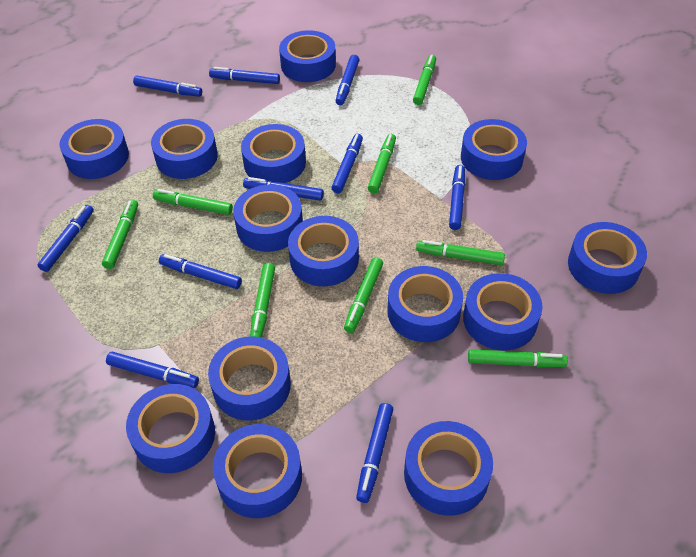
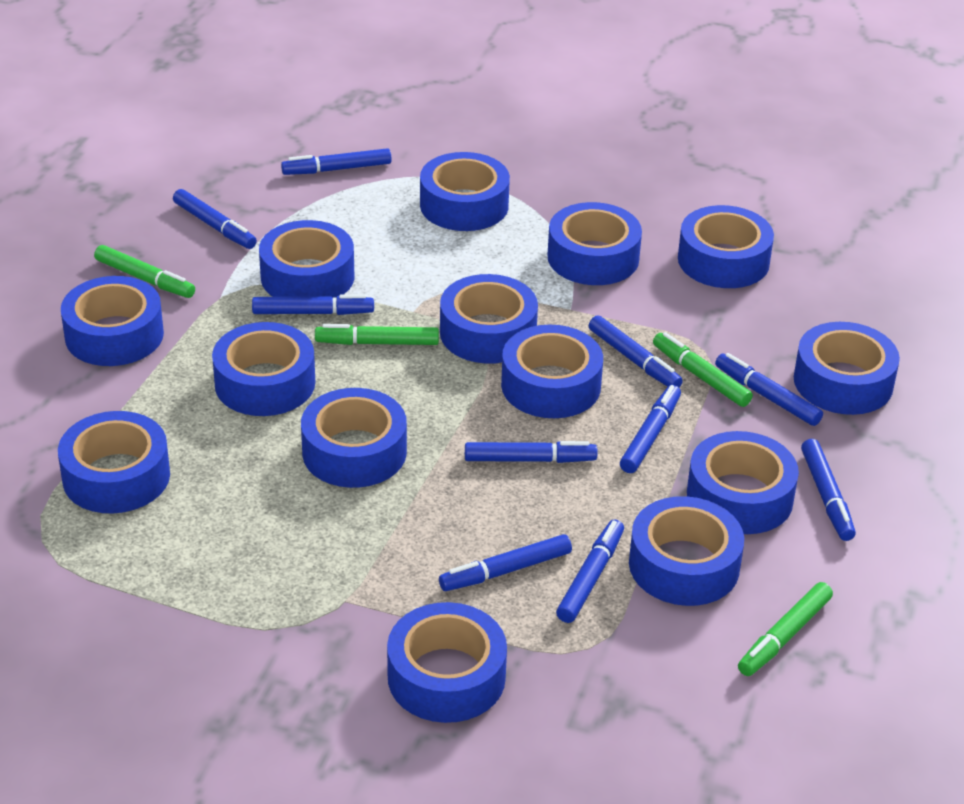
green marker: 8 -> 4

